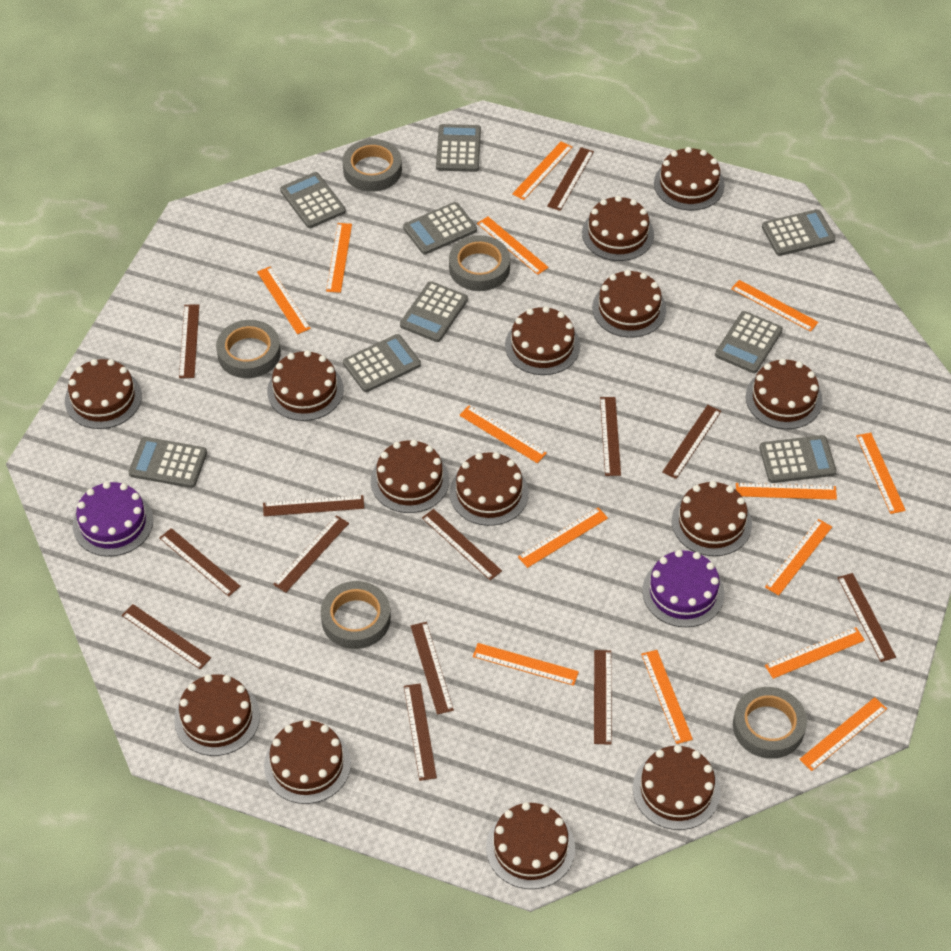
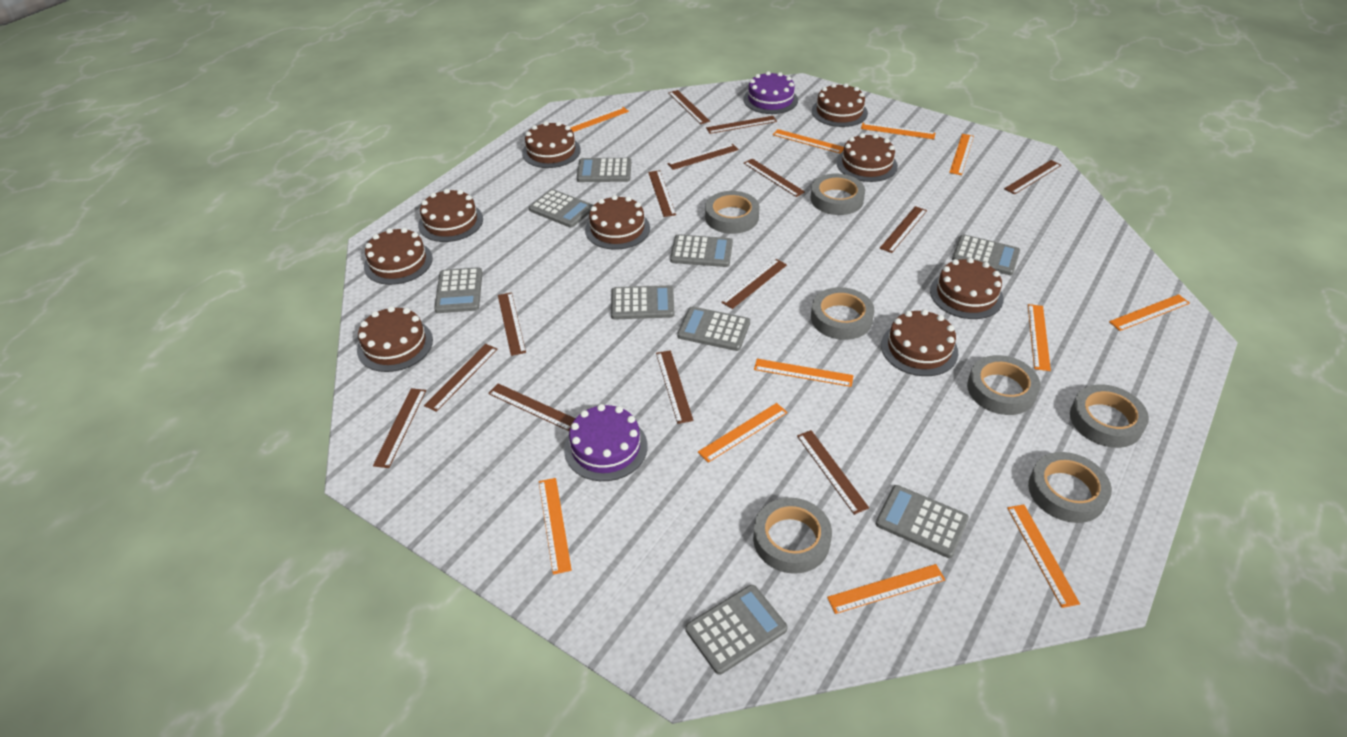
brown cake: 14 -> 9
brown ruler: 13 -> 14
grey tape: 5 -> 7
orange ruler: 14 -> 11

